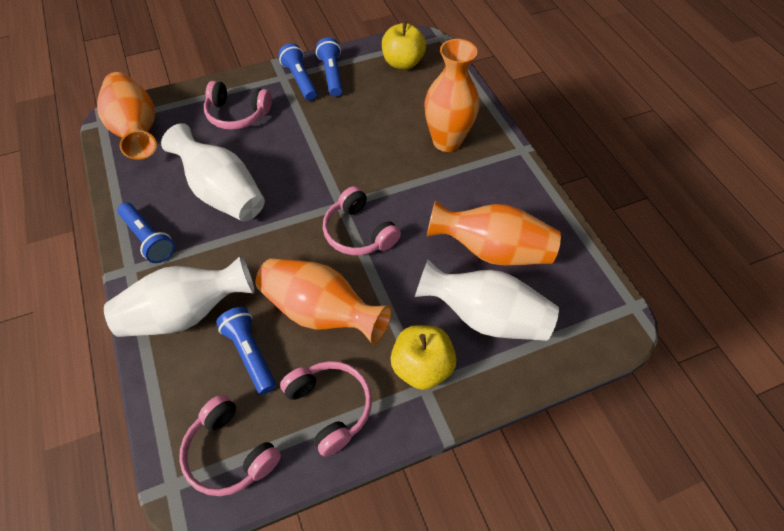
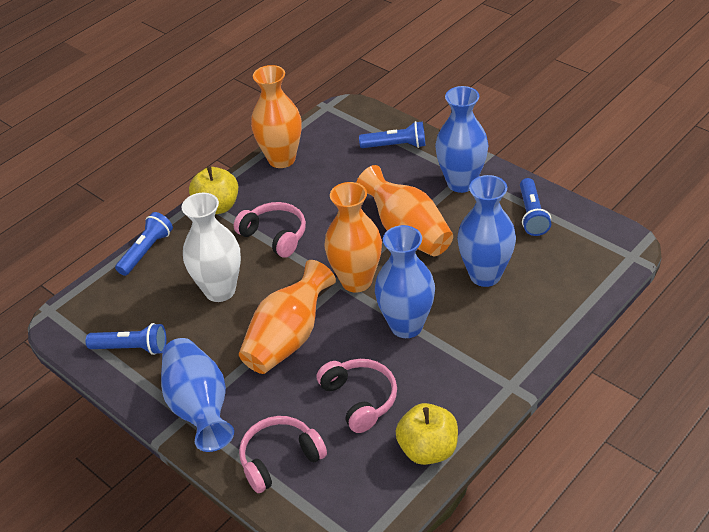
blue vase: 0 -> 4
pink headphones: 4 -> 3
white vase: 3 -> 1

